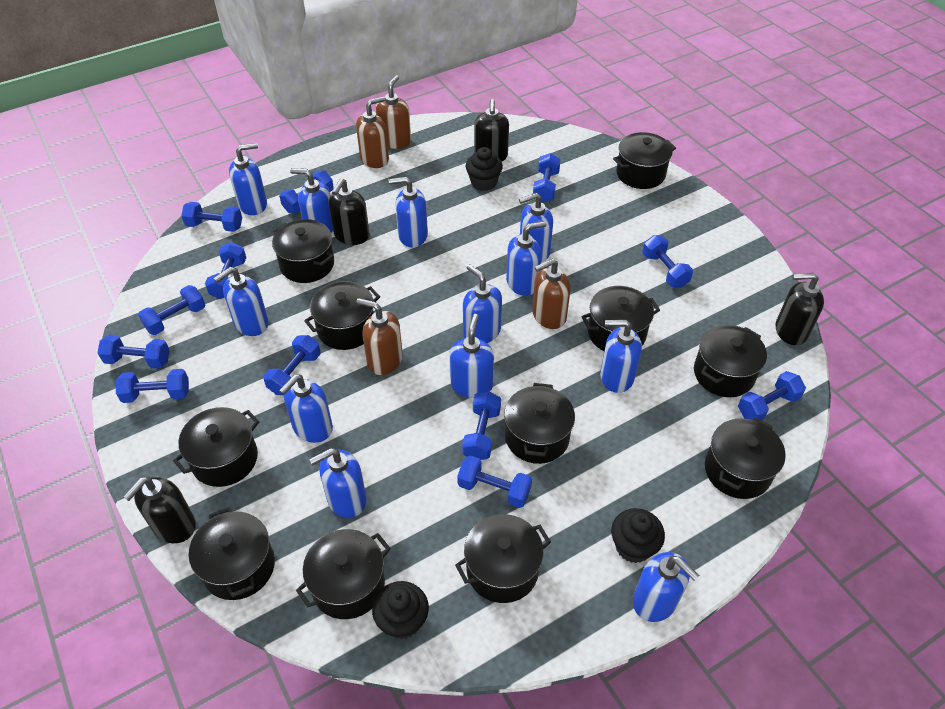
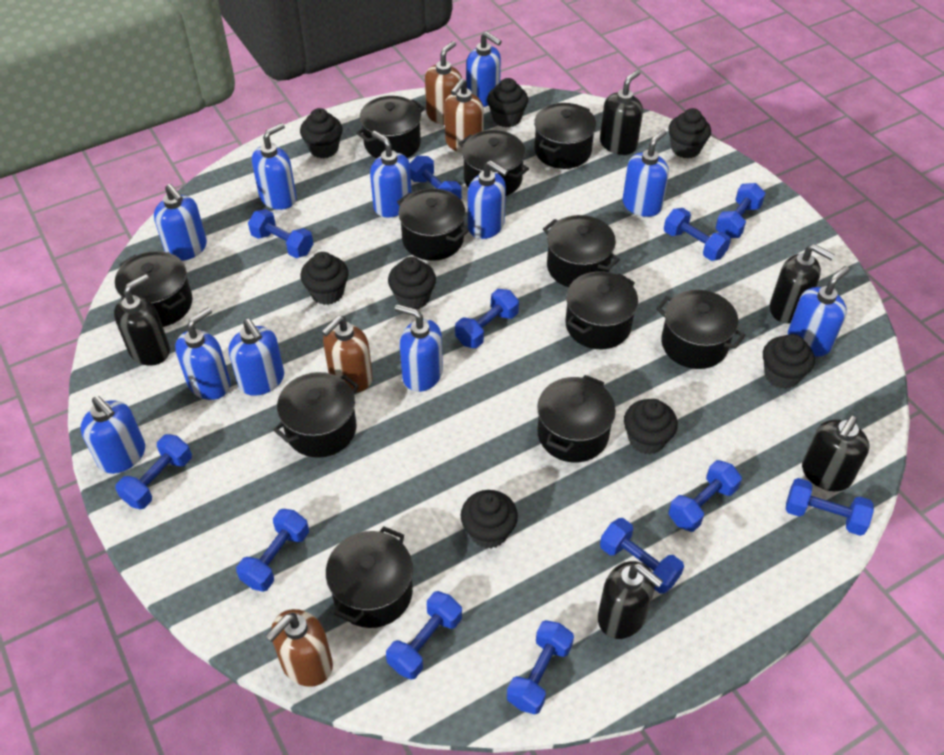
black cupcake: 3 -> 8
black soap dispenser: 4 -> 5
blue soap dispenser: 12 -> 11

